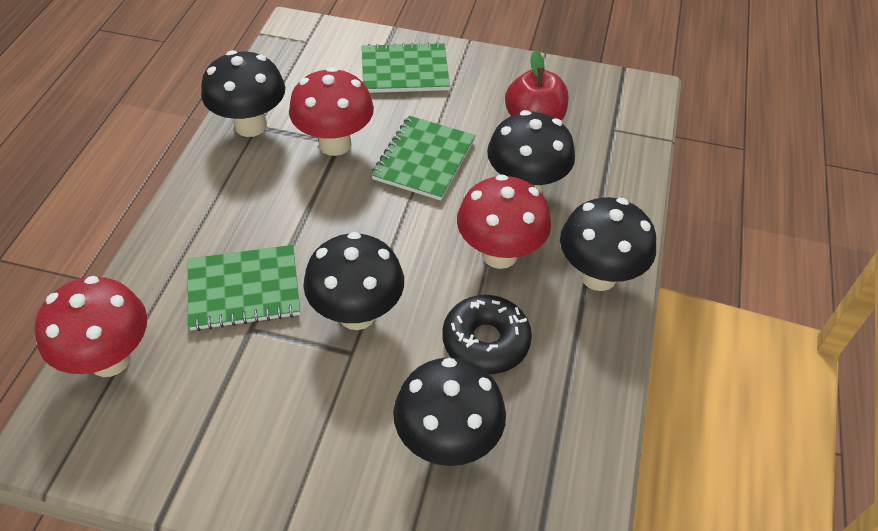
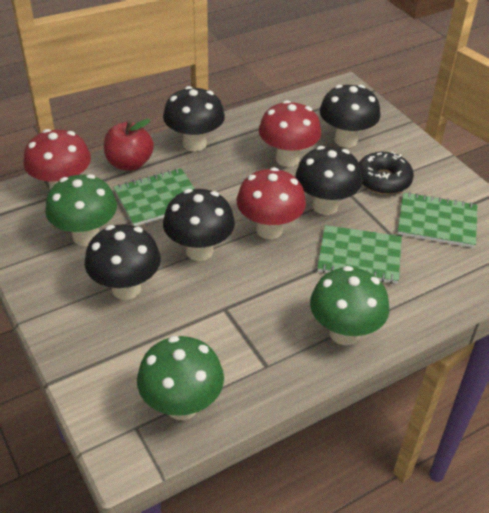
green mushroom: 0 -> 3

